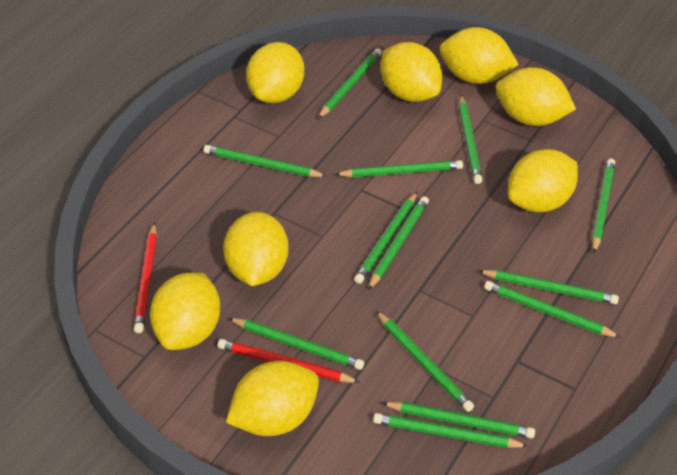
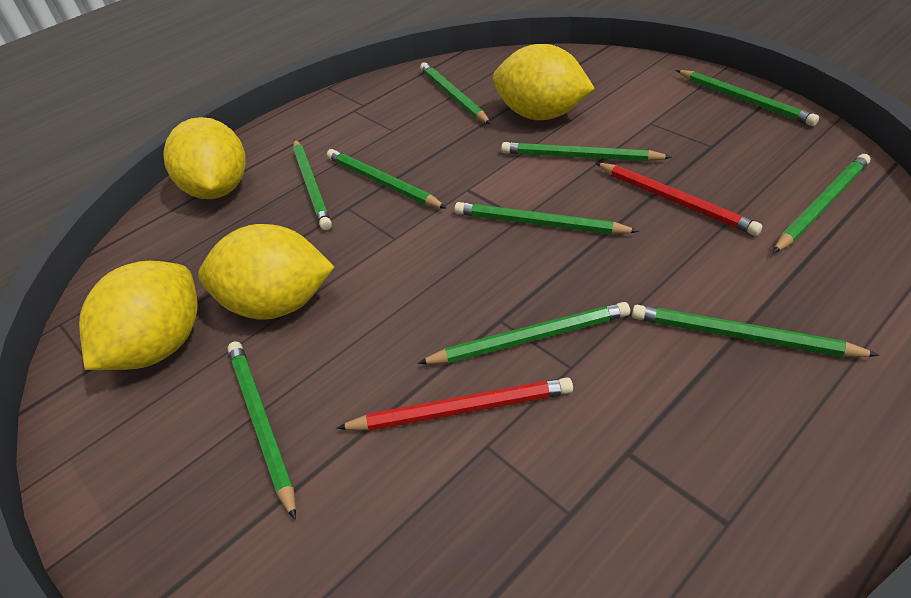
green pencil: 13 -> 10
yellow lemon: 8 -> 4

